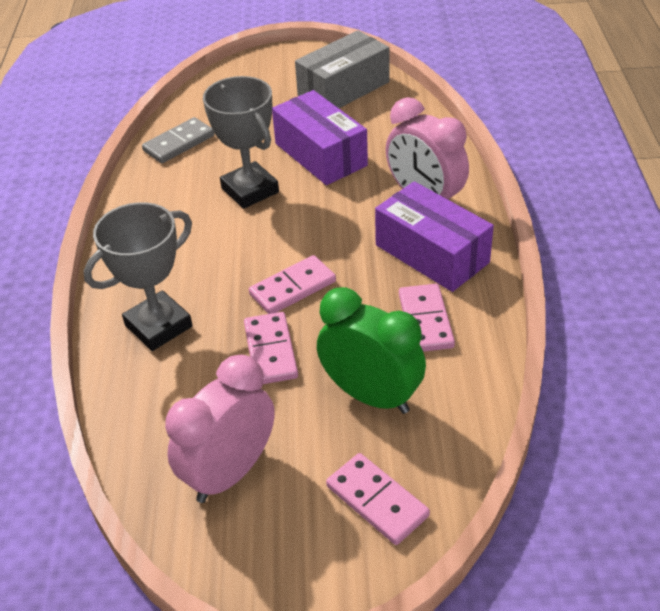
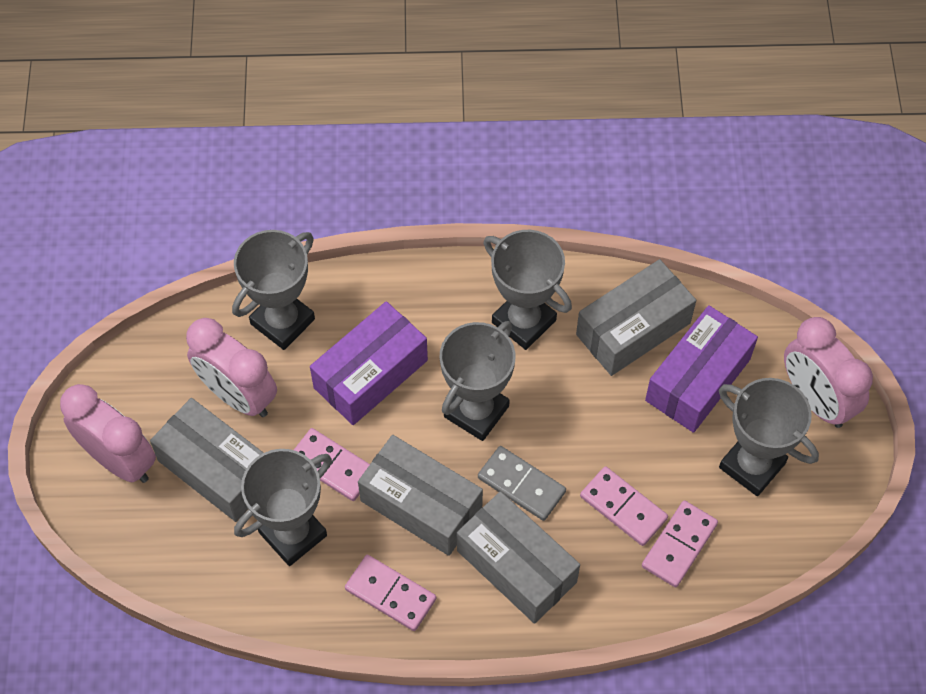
green clock: 1 -> 0
grey box: 1 -> 4
grey trophy: 2 -> 5
pink clock: 2 -> 3

